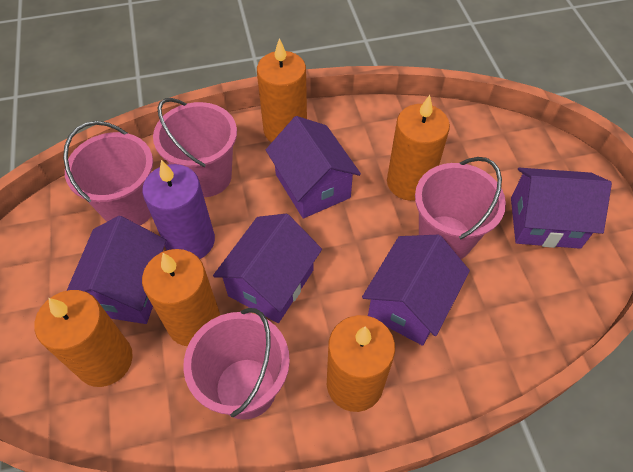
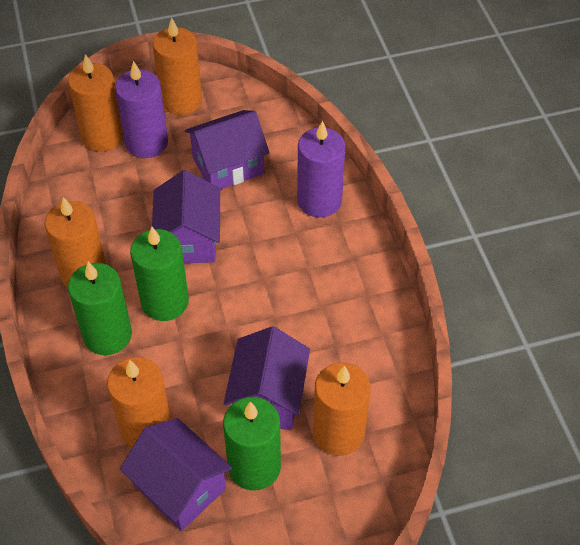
green candle: 0 -> 3
pink bucket: 4 -> 0
purple candle: 1 -> 2
purple house: 5 -> 4

